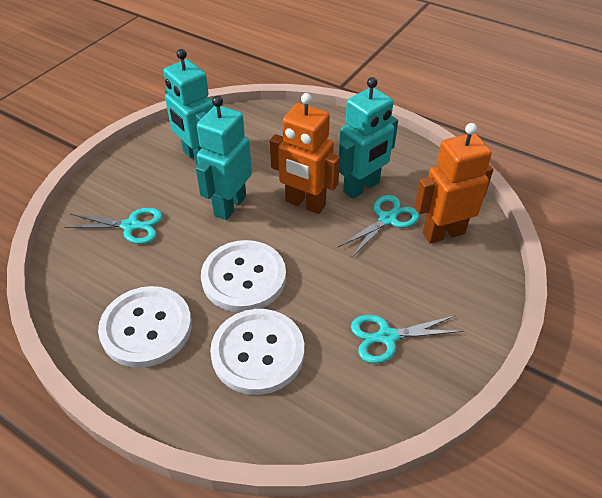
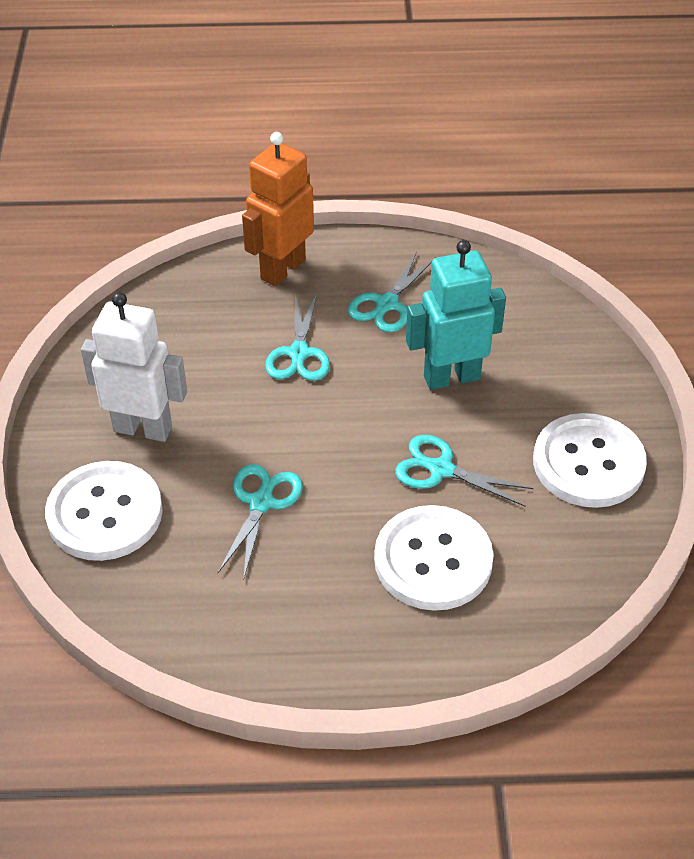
orange robot: 2 -> 1
turquoise robot: 3 -> 1
turquoise scissors: 3 -> 4
white robot: 0 -> 1

